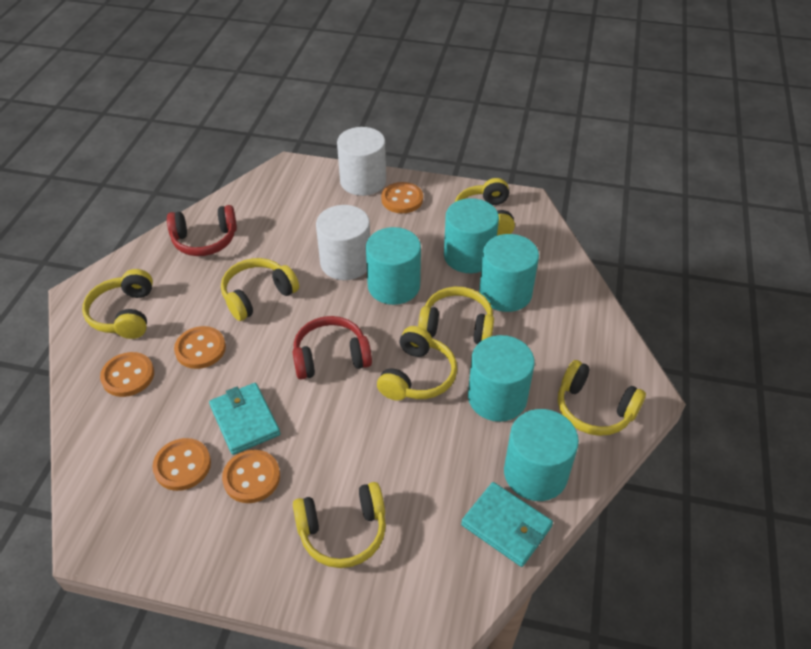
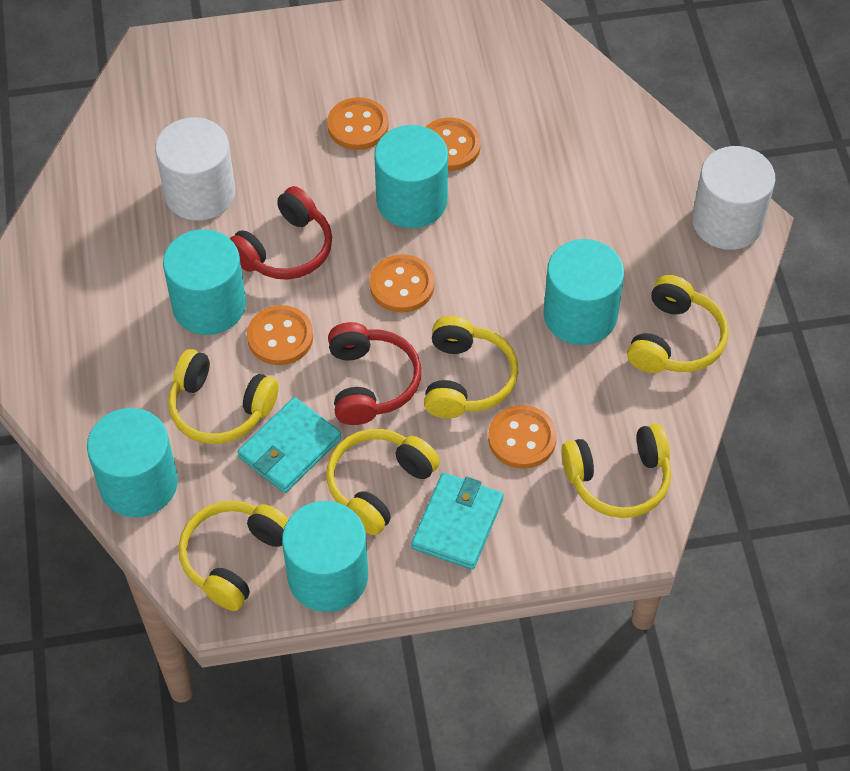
yellow headphones: 7 -> 6

